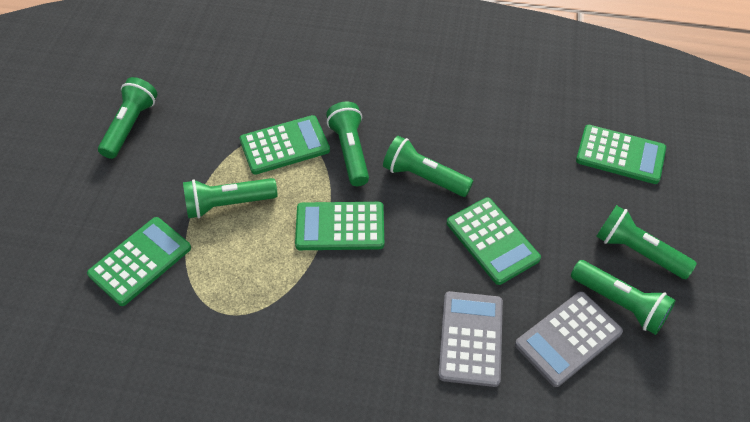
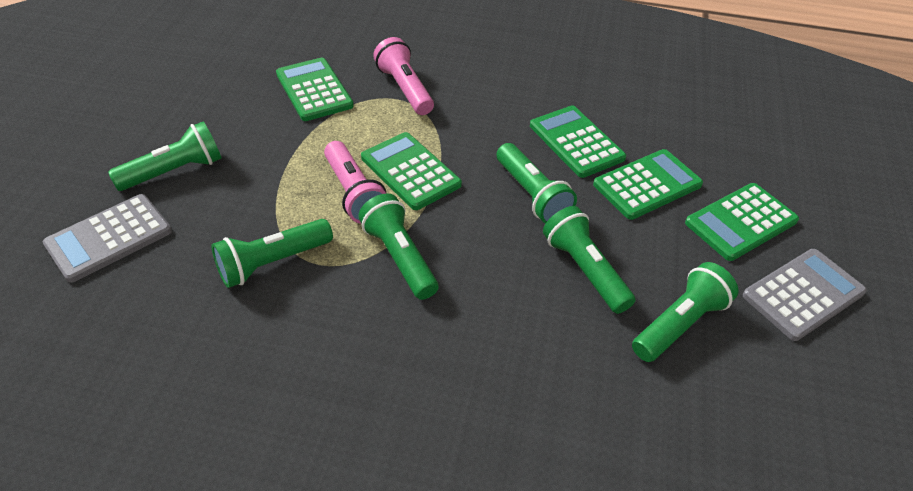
pink flashlight: 0 -> 2

